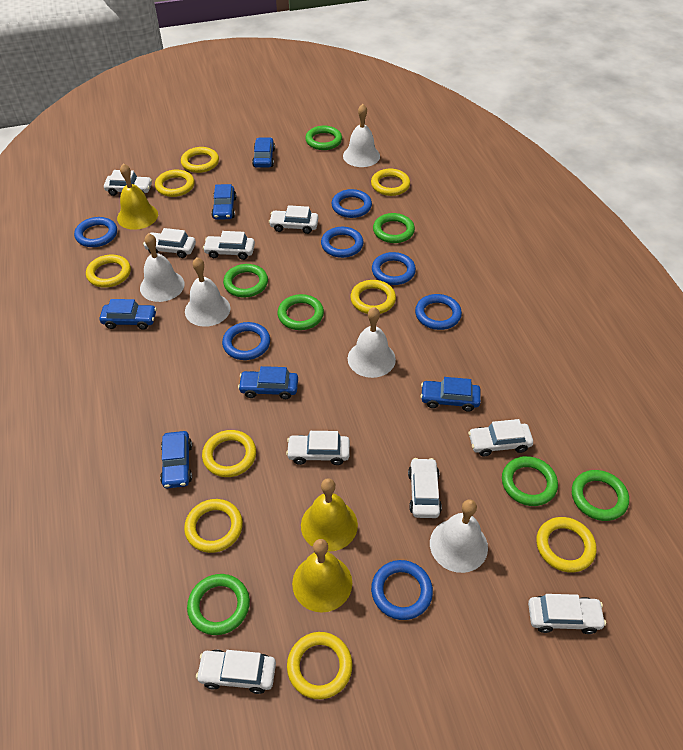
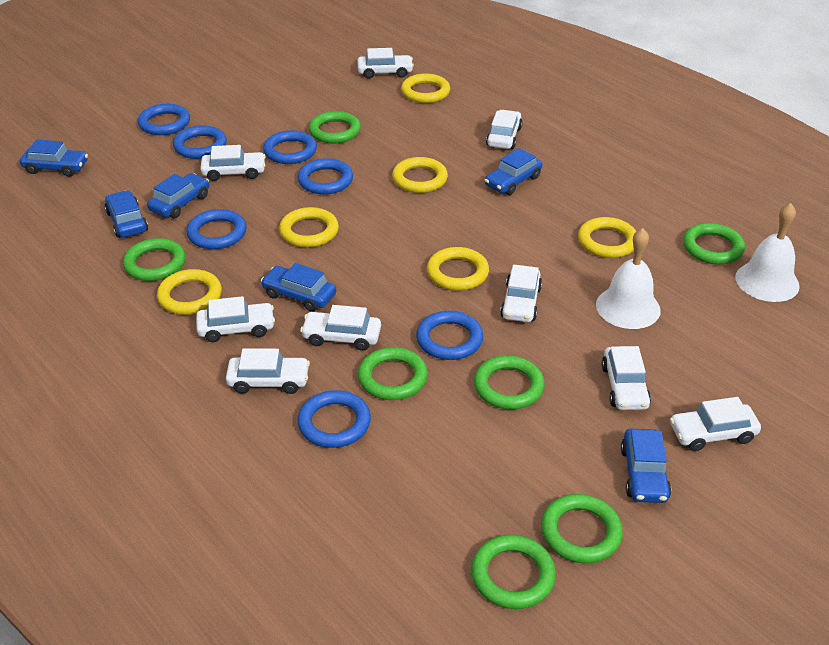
white bell: 5 -> 2
yellow bell: 3 -> 0
yellow ring: 9 -> 6

